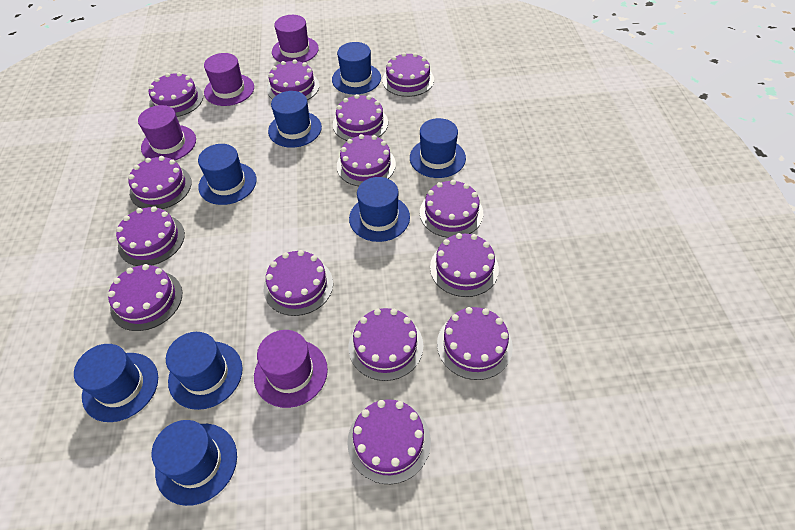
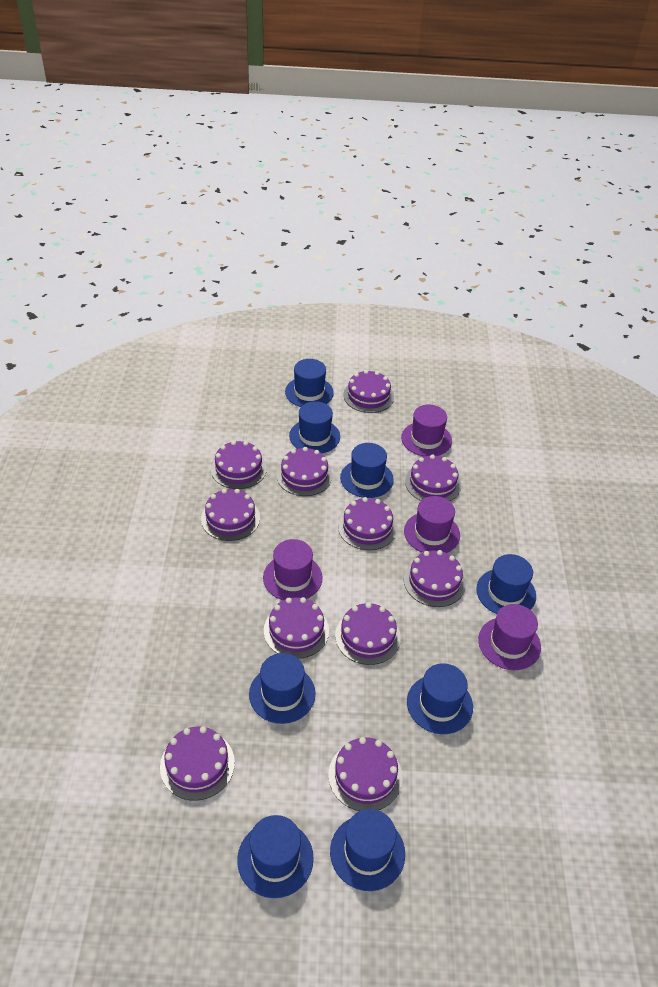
purple cake: 14 -> 11

